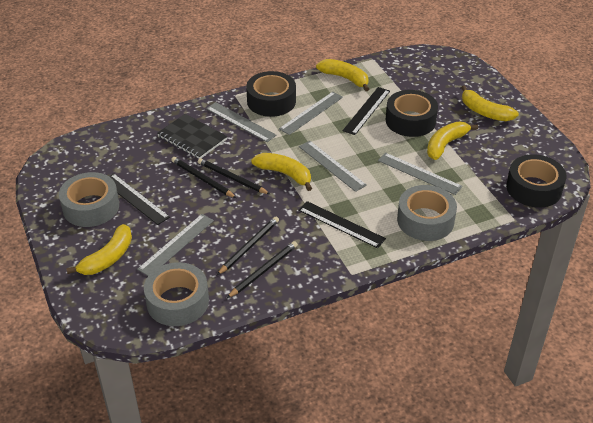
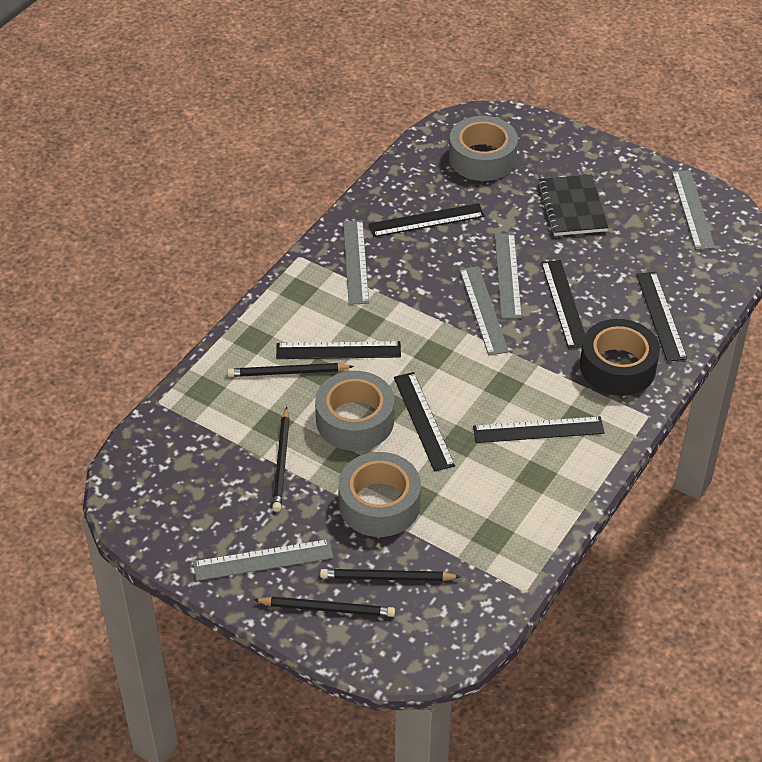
black ruler: 3 -> 6
black tape: 3 -> 1
yellow banana: 5 -> 0

